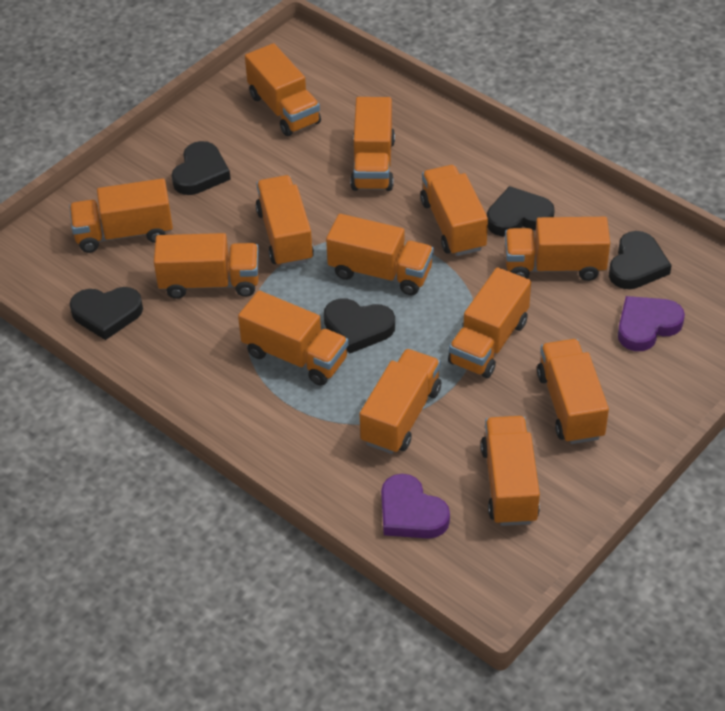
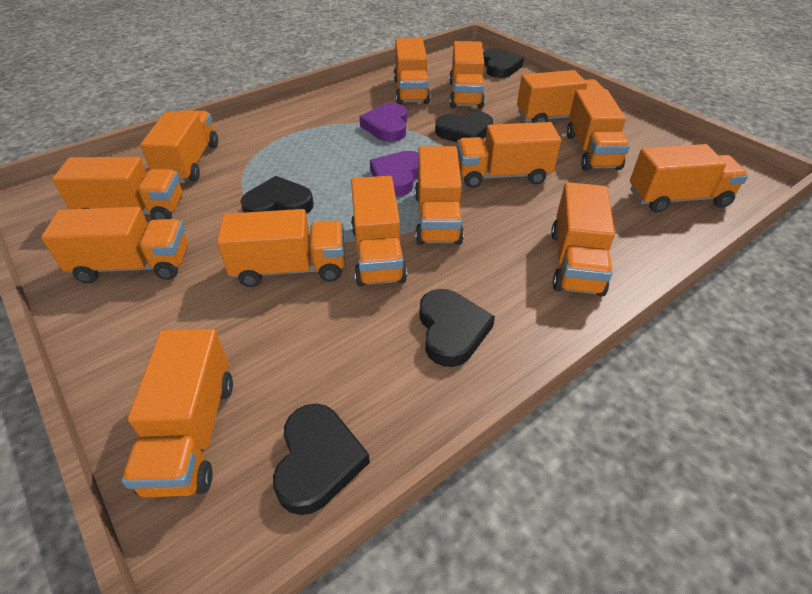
orange truck: 13 -> 14

